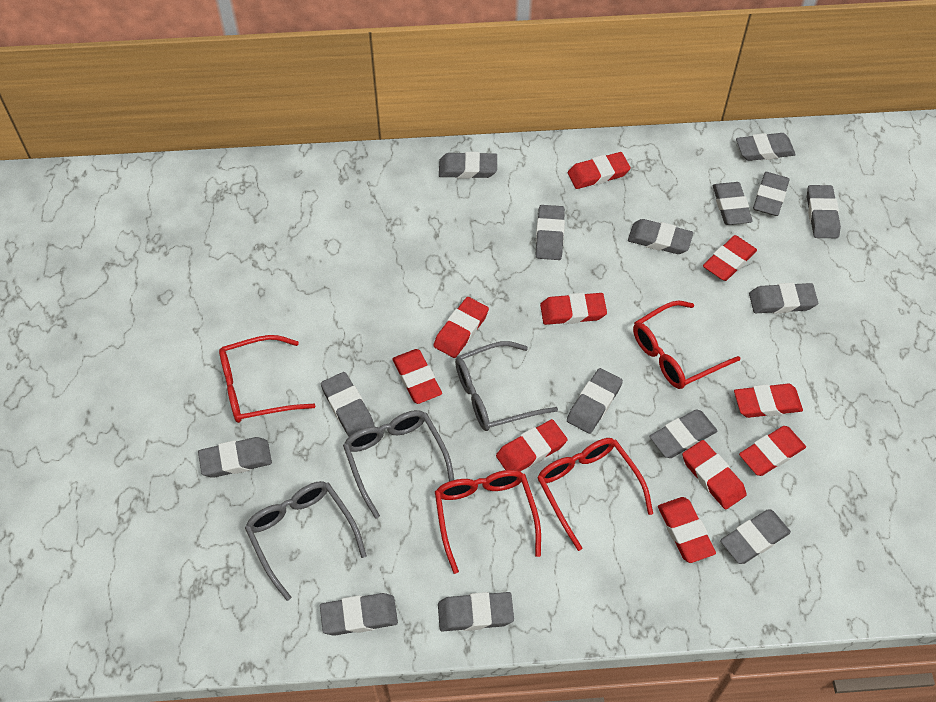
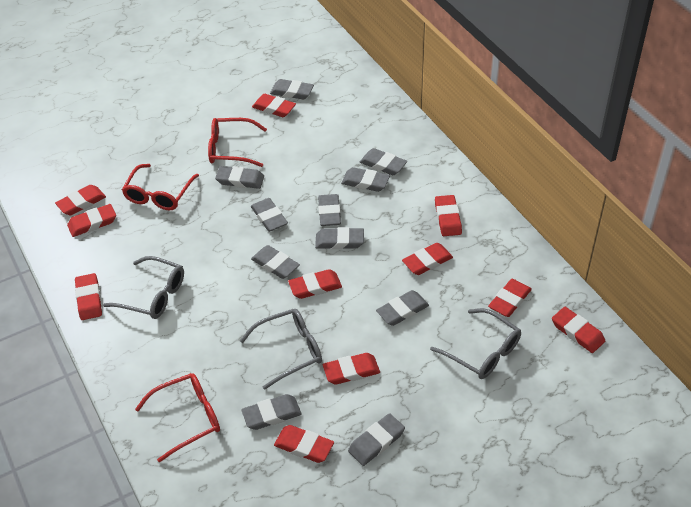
grey eraser: 15 -> 11
red eraser: 10 -> 11
red glasses: 4 -> 3

